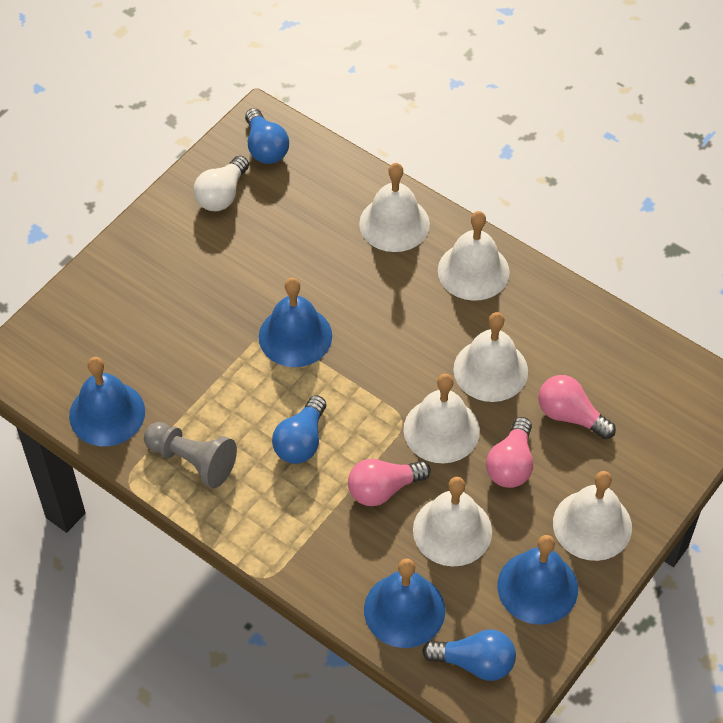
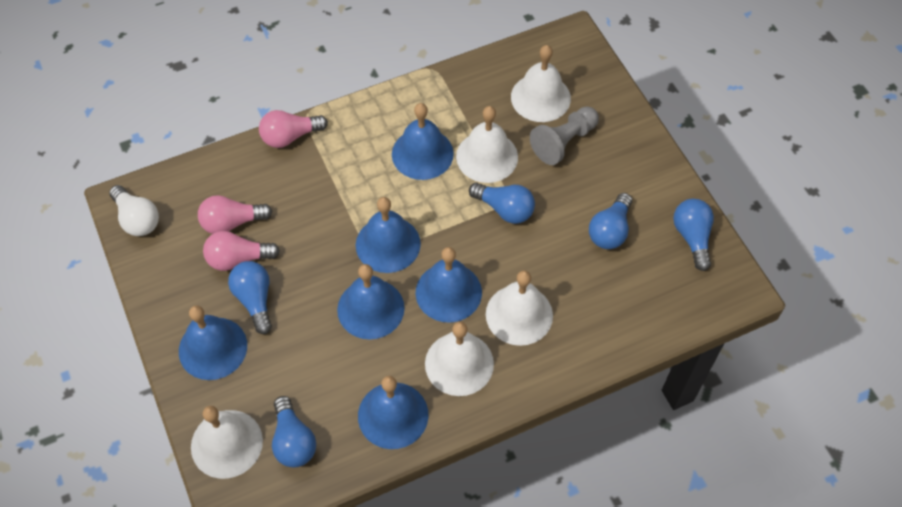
blue bell: 4 -> 6
blue light bulb: 3 -> 5
white bell: 6 -> 5

